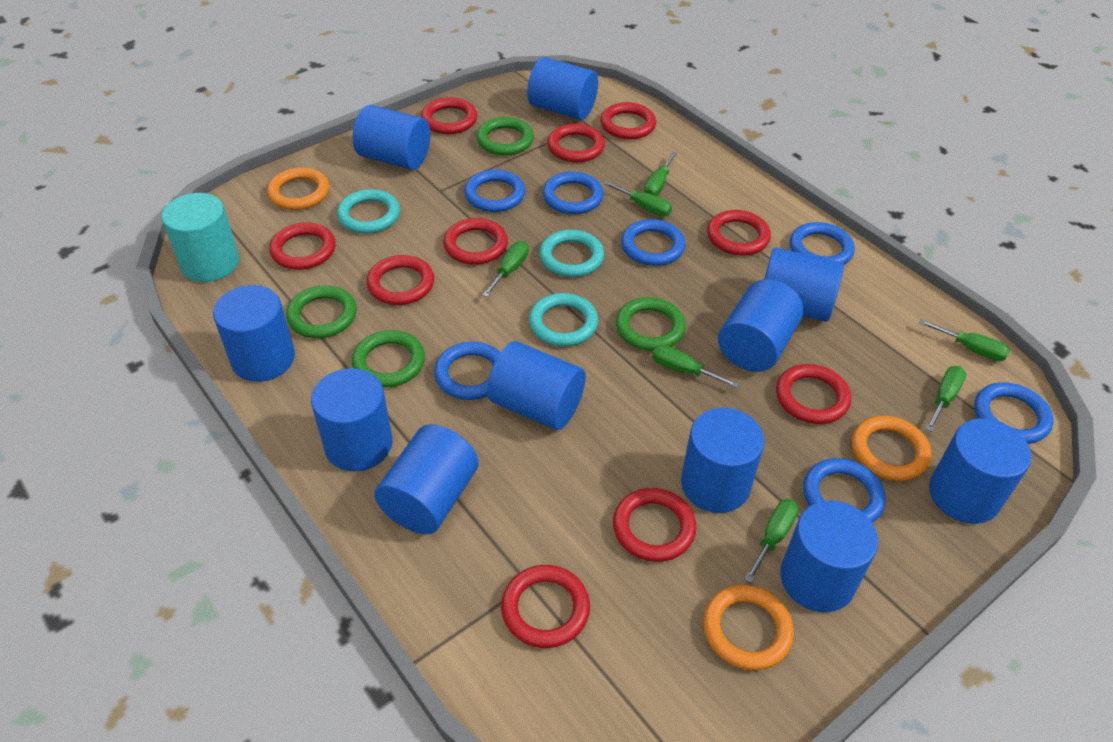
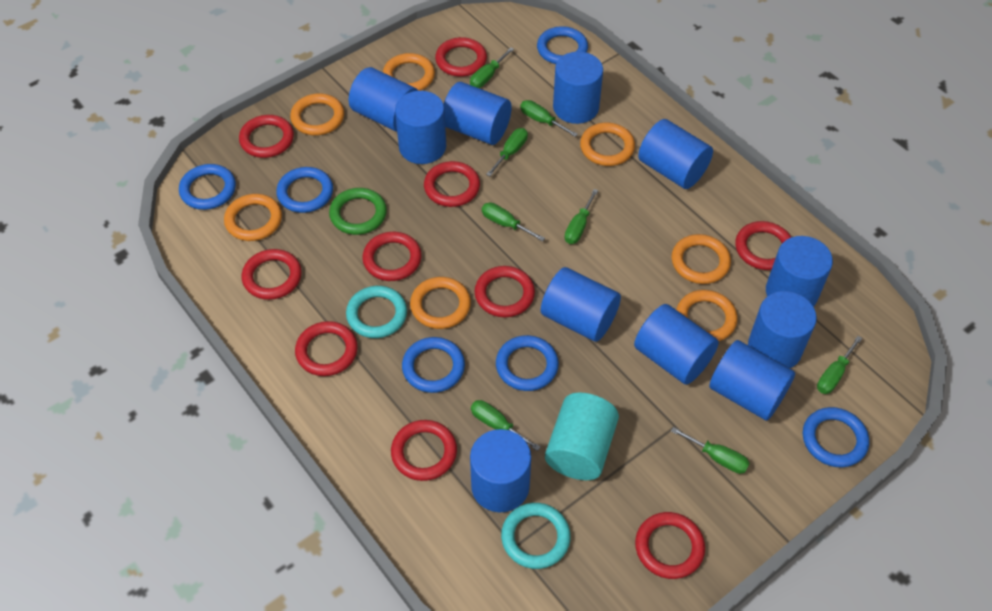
blue ring: 7 -> 6
green ring: 4 -> 1
green screwdriver: 7 -> 8
orange ring: 3 -> 7
turquoise ring: 3 -> 2

